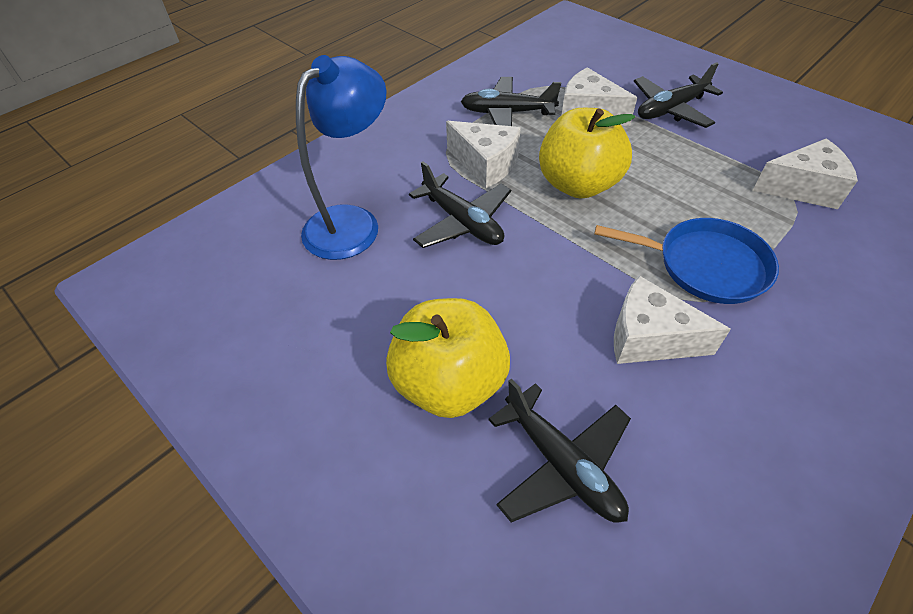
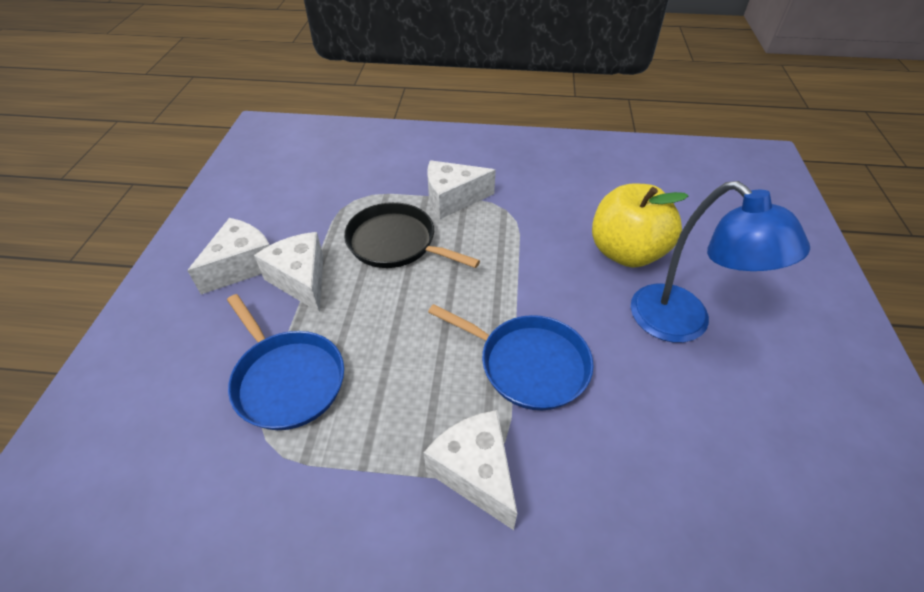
black pan: 0 -> 1
black plane: 4 -> 0
blue pan: 1 -> 2
yellow apple: 2 -> 1

